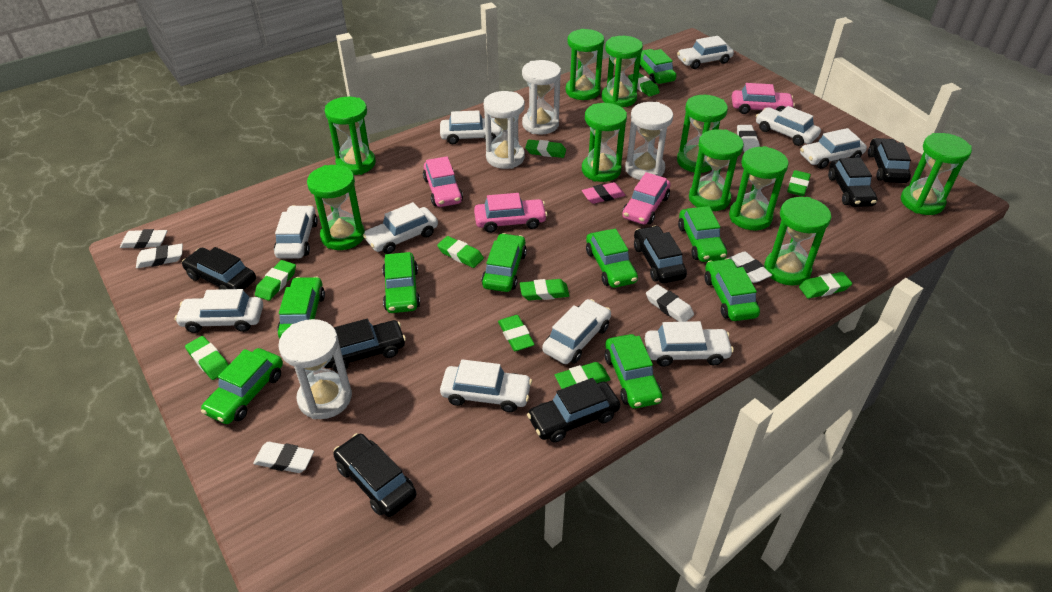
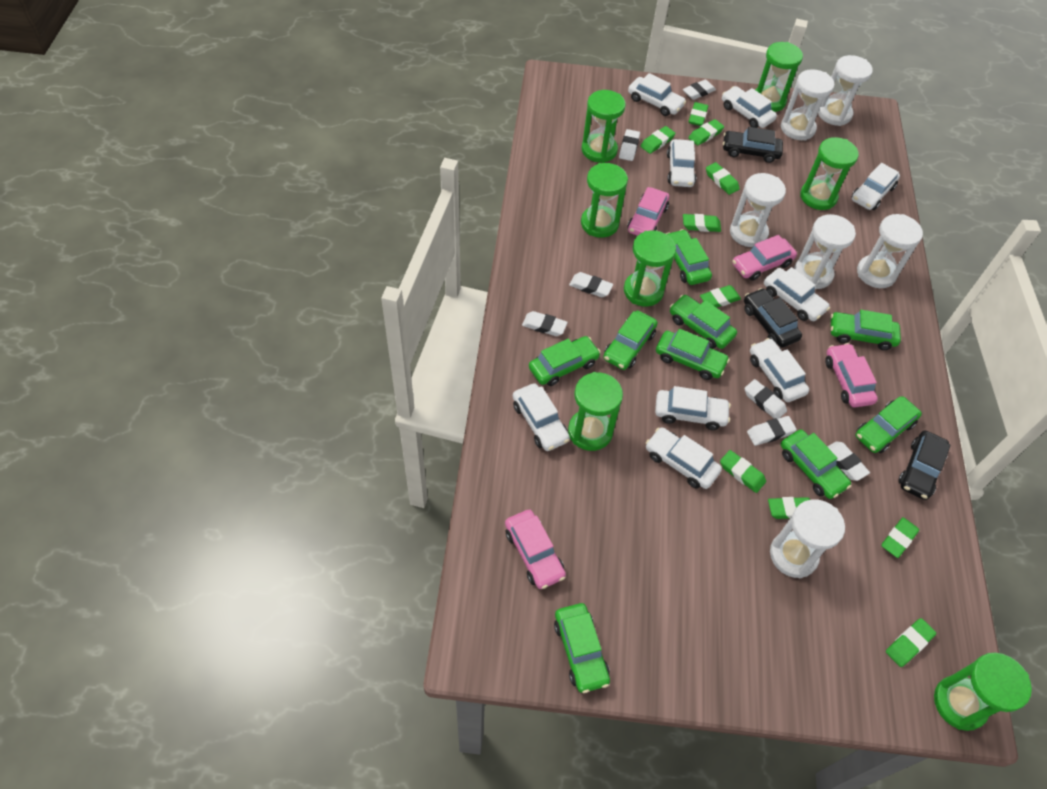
black car: 7 -> 3
green hourglass: 10 -> 7
pink eraser: 1 -> 0
white car: 10 -> 9
white eraser: 6 -> 7
white hourglass: 4 -> 6

